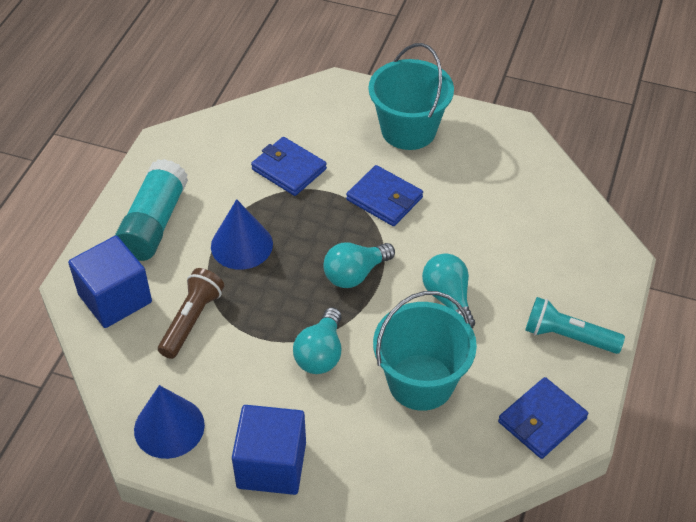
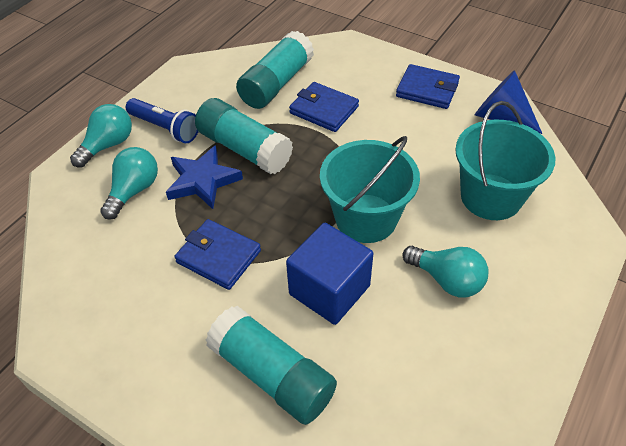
blue cone: 2 -> 1
blue cube: 2 -> 1
blue flashlight: 0 -> 1
blue star: 0 -> 1
brown flashlight: 1 -> 0
turquoise flashlight: 1 -> 0
turquoise glue stick: 1 -> 3

